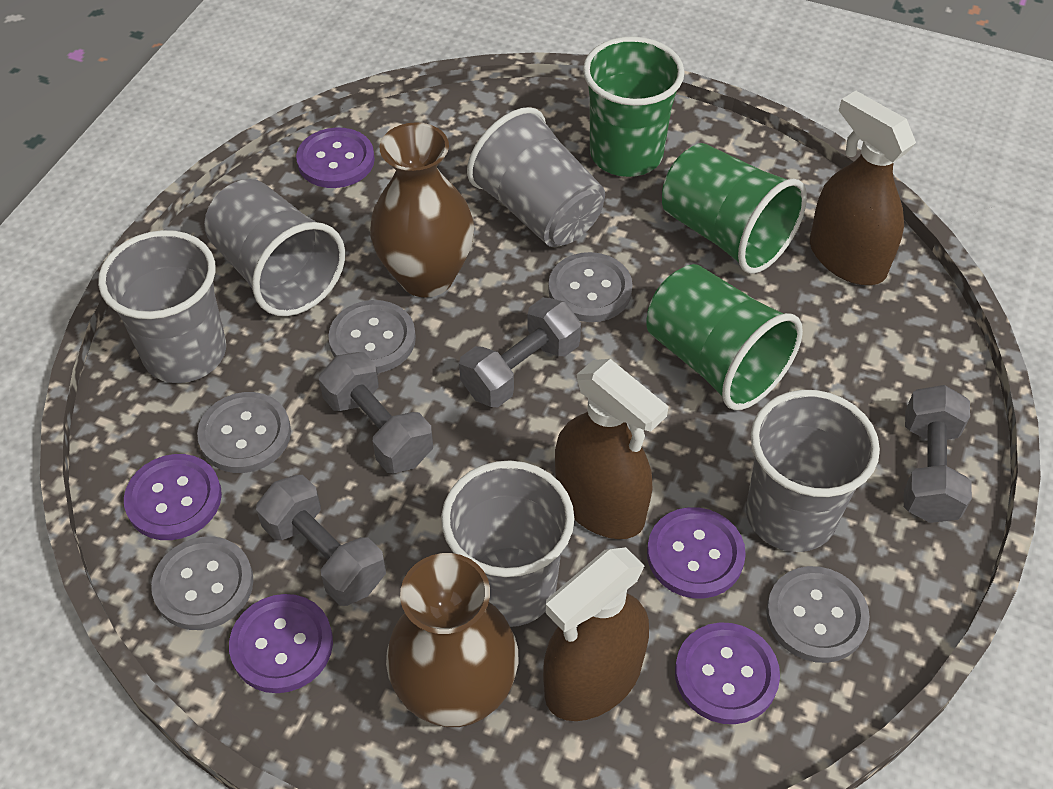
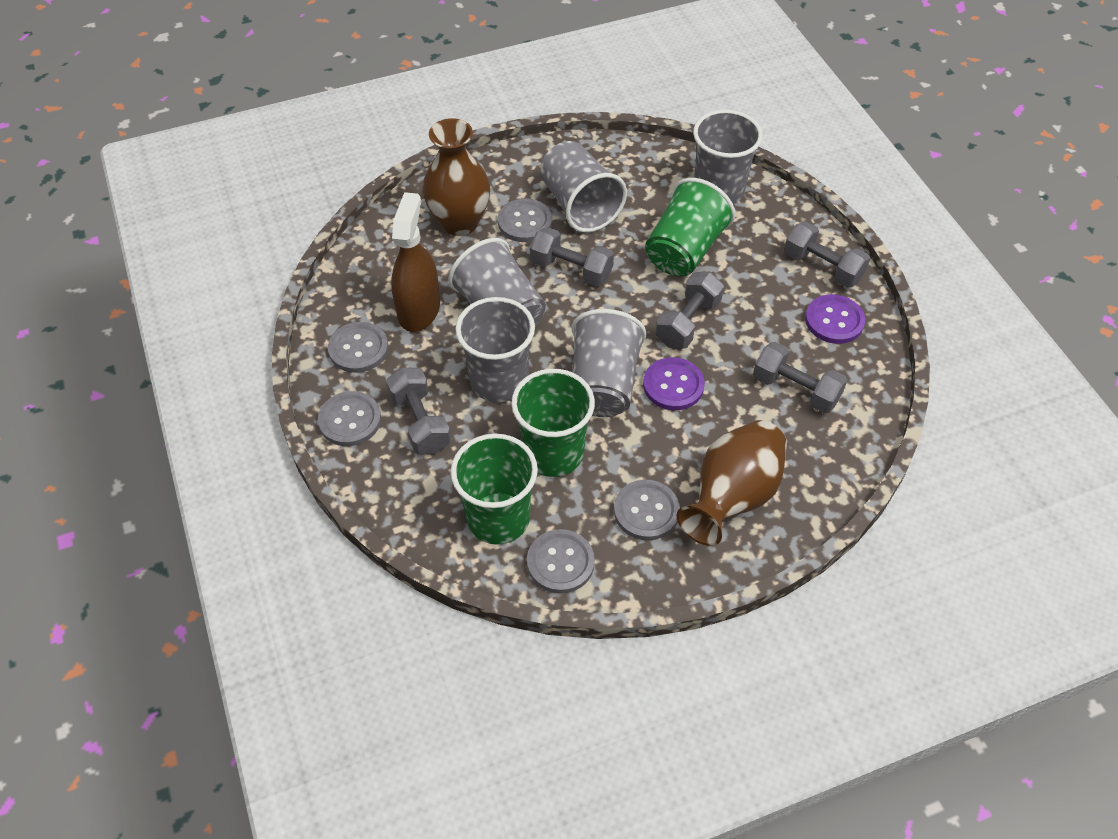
brown spray bottle: 3 -> 1
grey dumbbell: 4 -> 5
purple button: 5 -> 2

